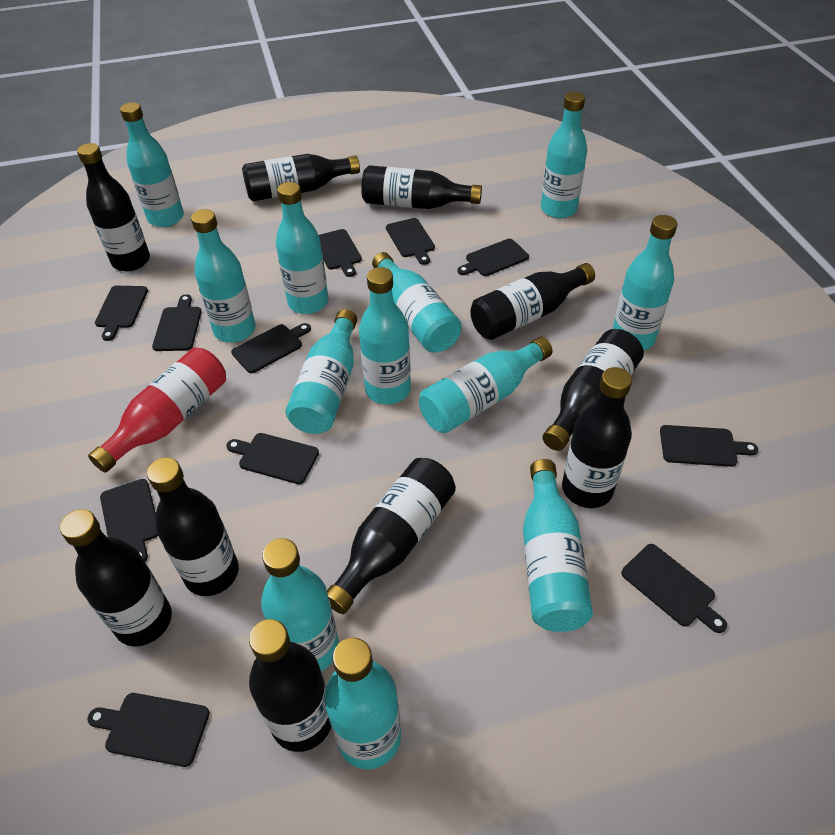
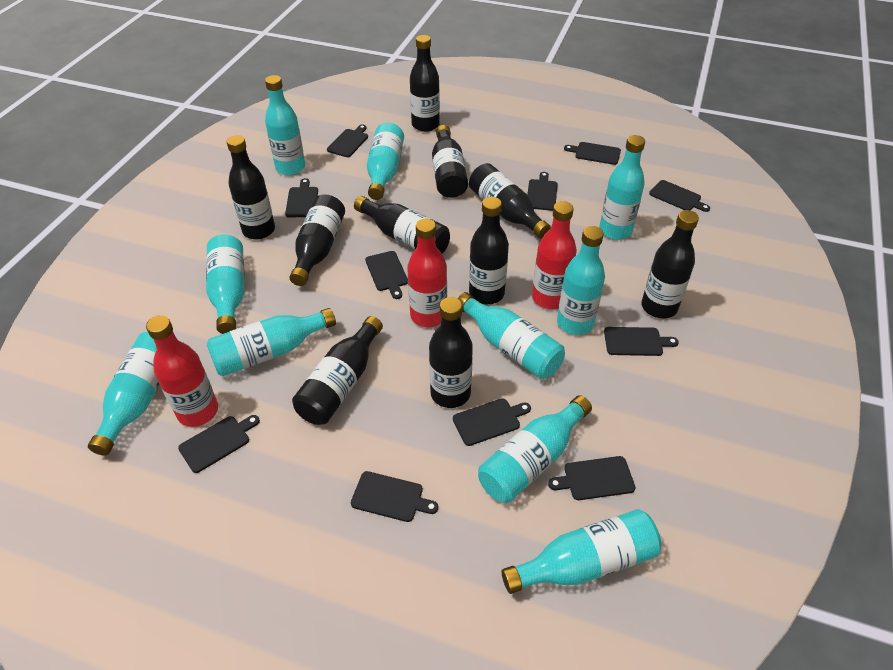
red bottle: 1 -> 3
turquoise bottle: 12 -> 10

